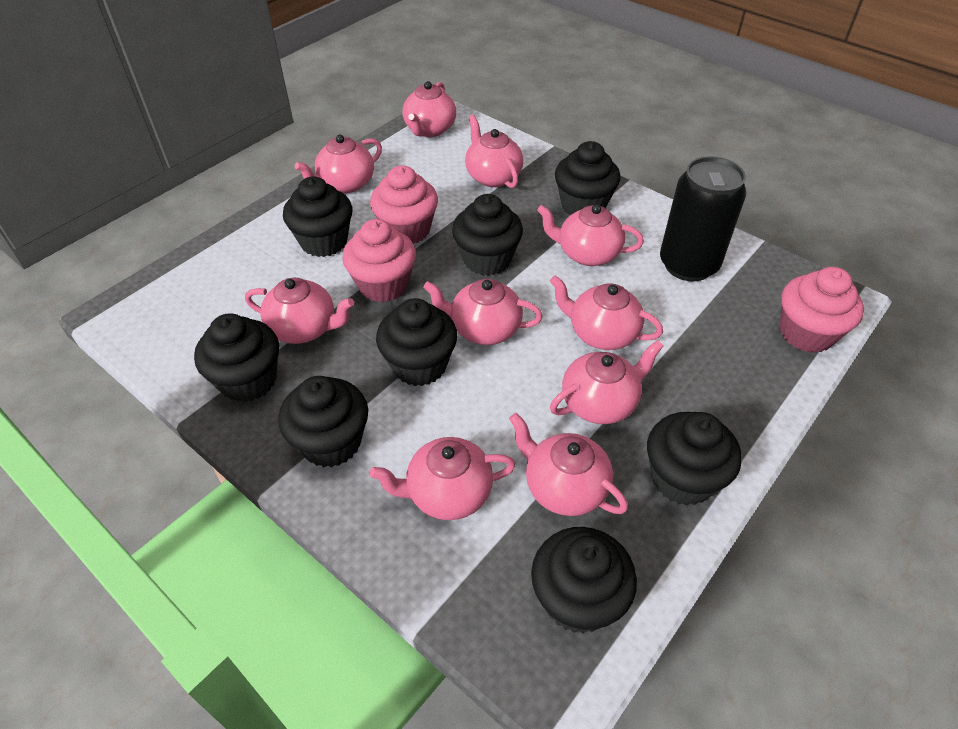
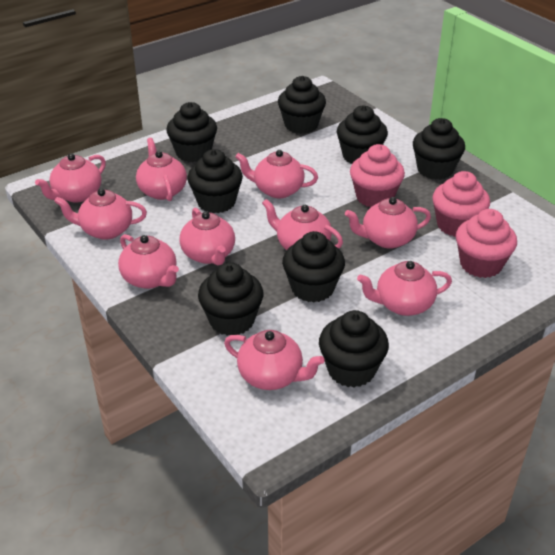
black can: 1 -> 0

